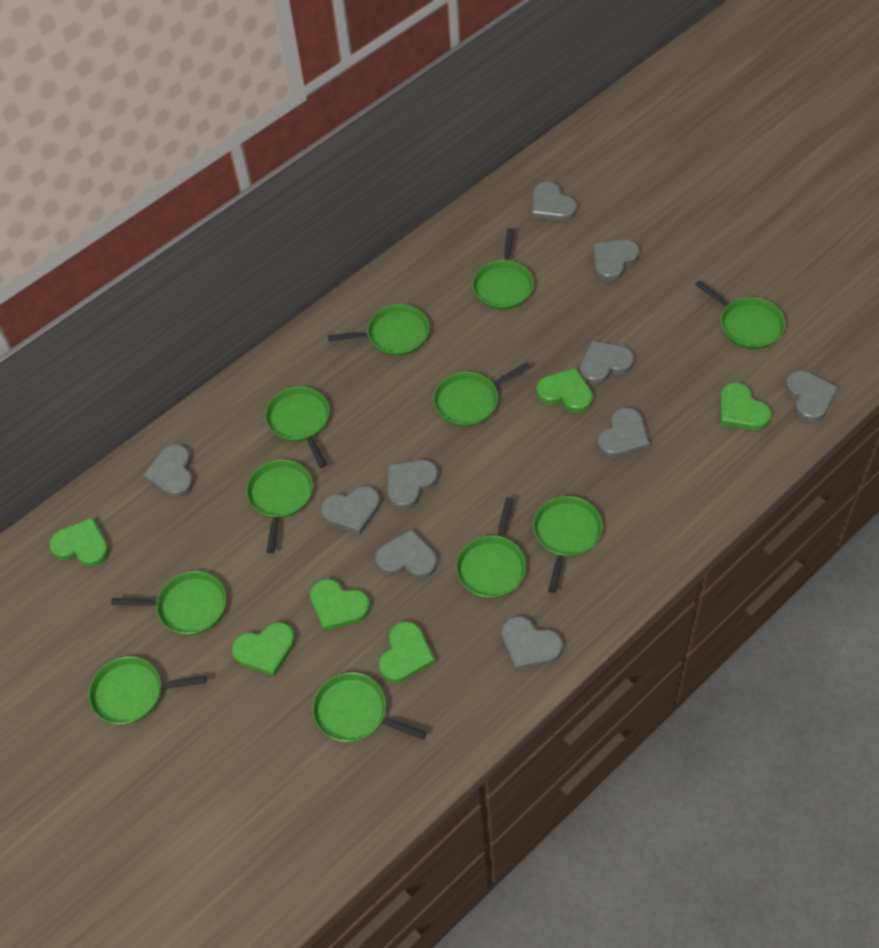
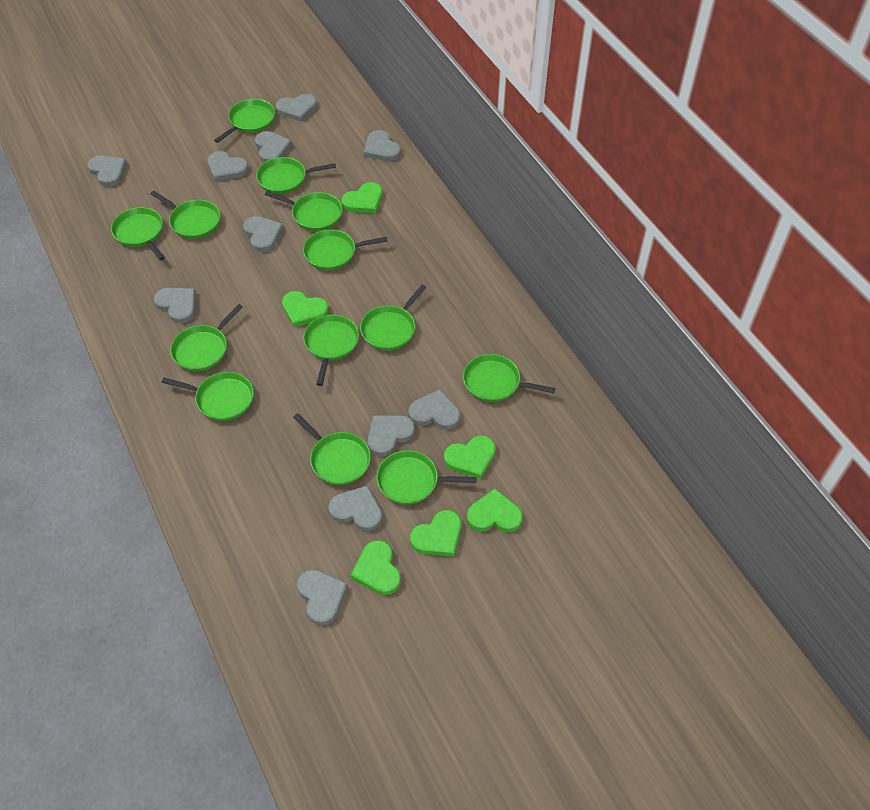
green pan: 11 -> 13
grey heart: 10 -> 11

